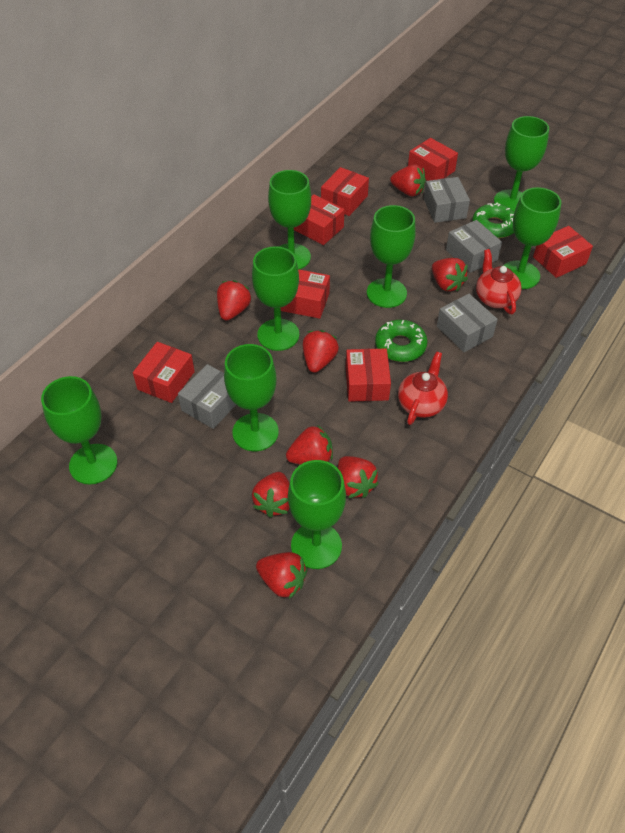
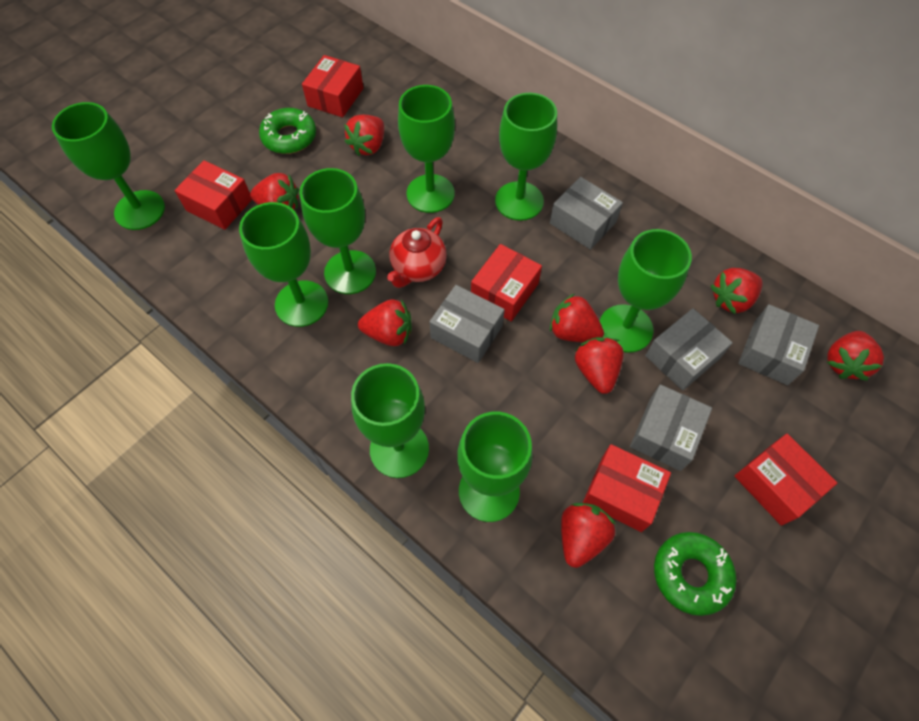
grey box: 4 -> 5
red box: 7 -> 5
red teapot: 2 -> 1

